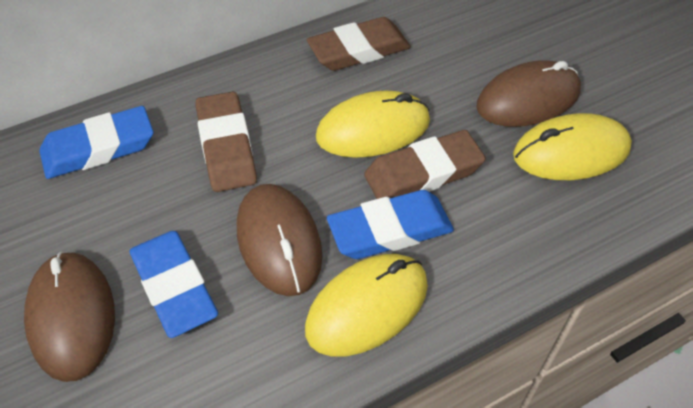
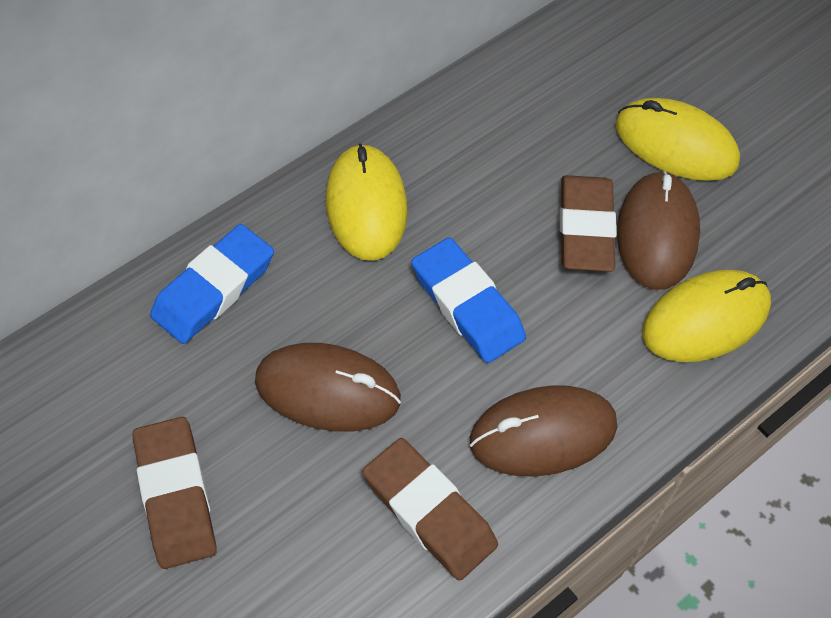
blue eraser: 3 -> 2

